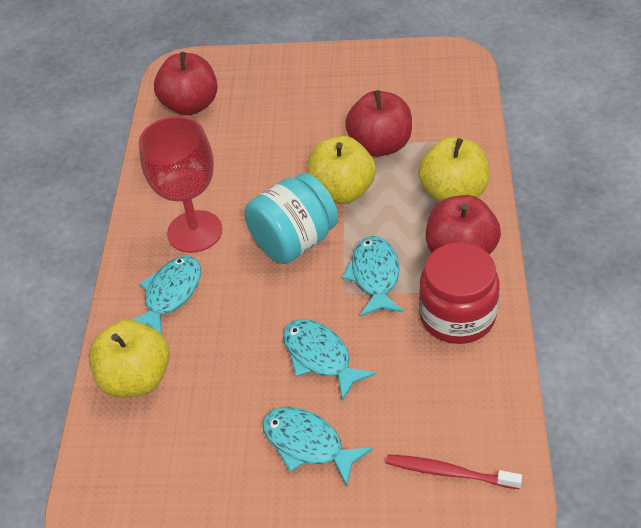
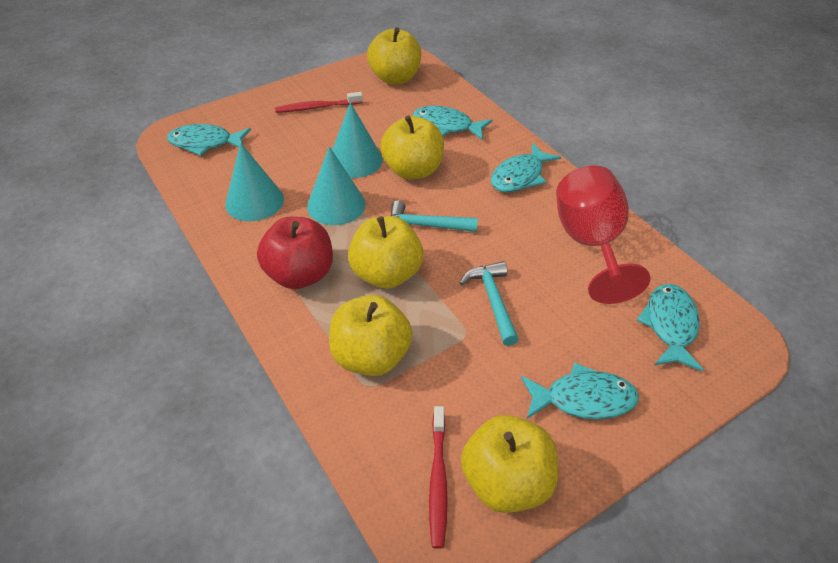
red apple: 3 -> 1
red jar: 1 -> 0
red toothbrush: 1 -> 2
turquoise cone: 0 -> 3
turquoise fish: 4 -> 5
turquoise hammer: 0 -> 2
turquoise jar: 1 -> 0
yellow apple: 3 -> 5

